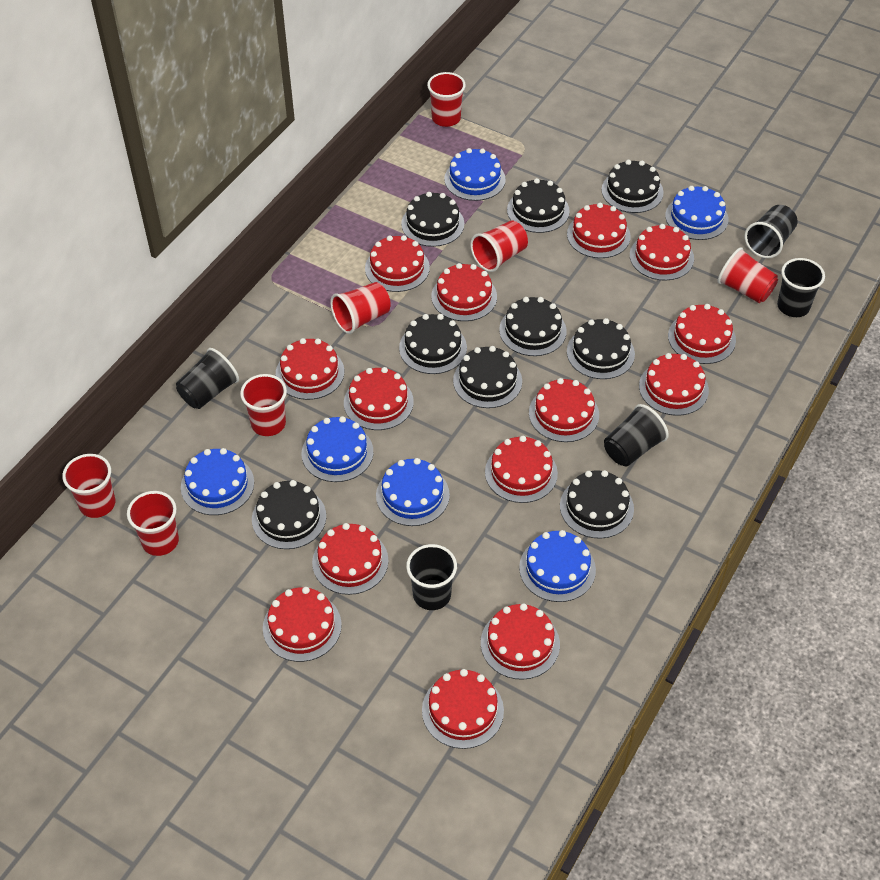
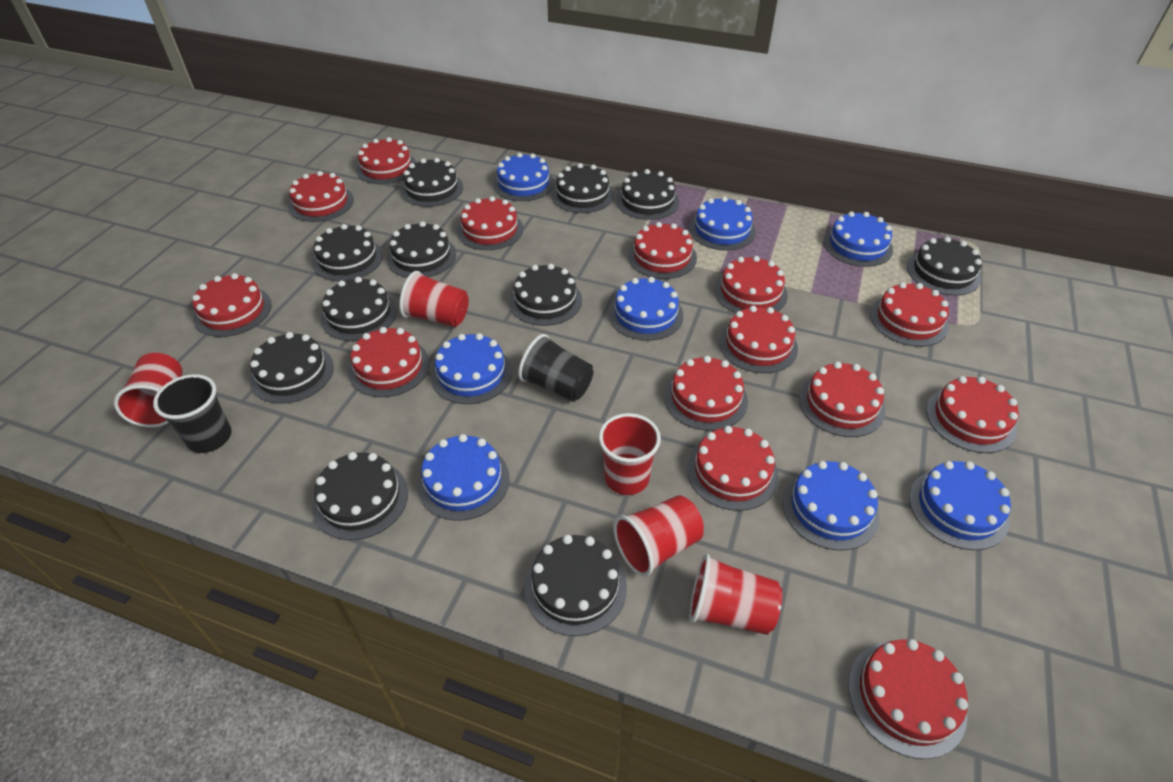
black cake: 9 -> 11
black cup: 5 -> 2
blue cake: 6 -> 8
red cup: 7 -> 5

